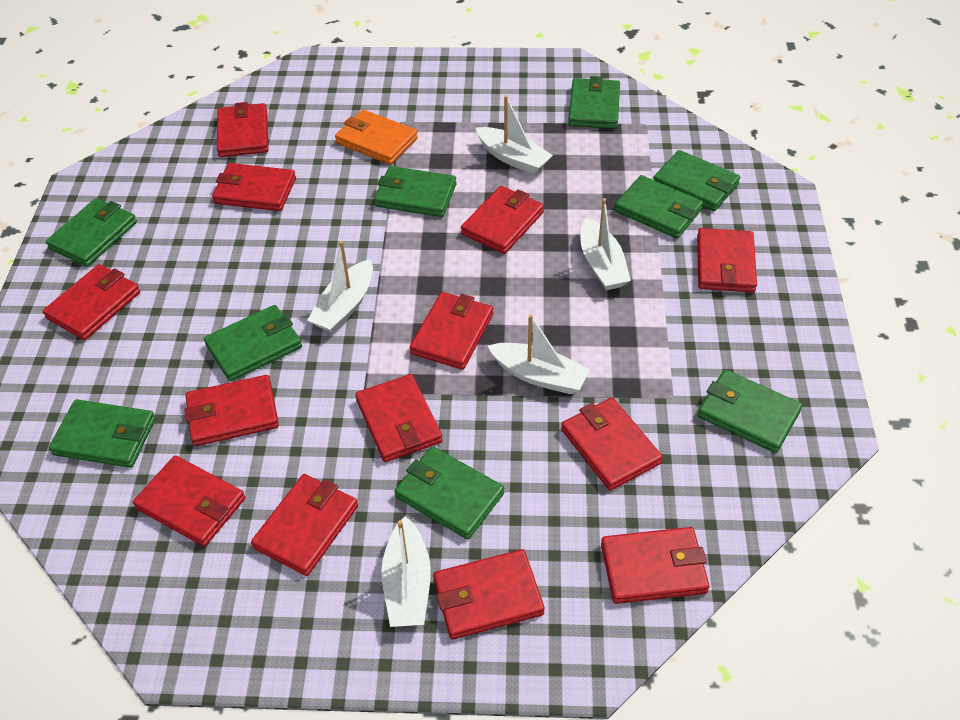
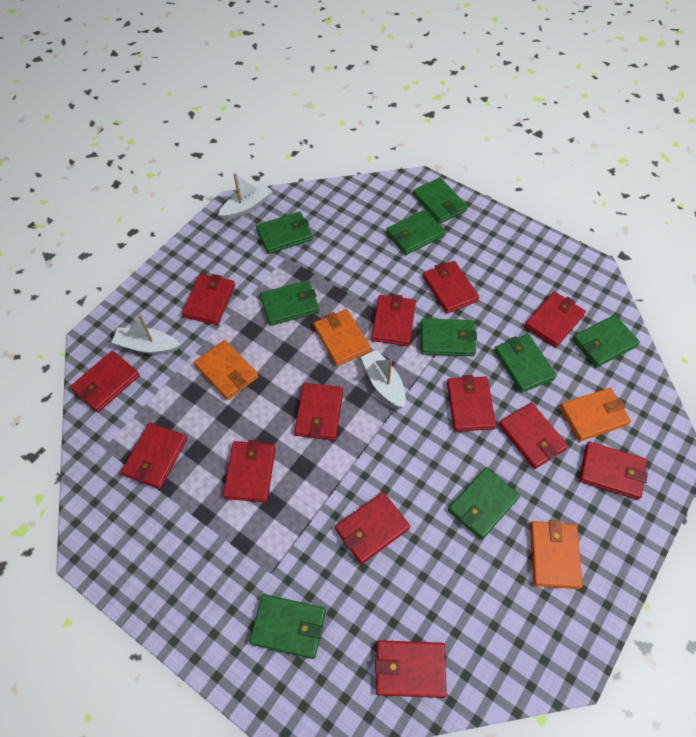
orange wallet: 1 -> 4
white boat: 5 -> 3

